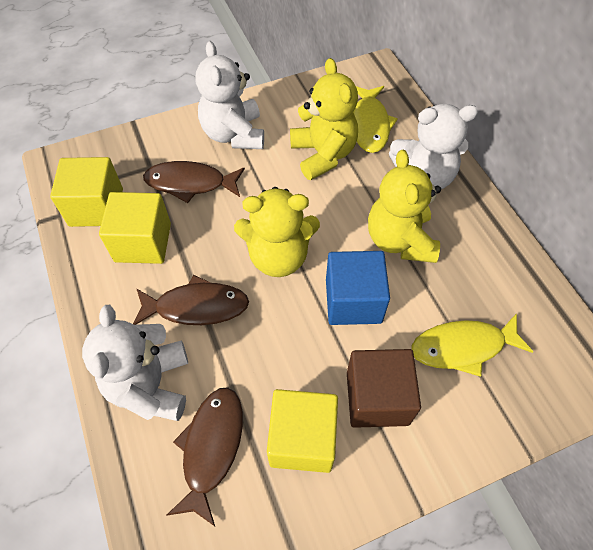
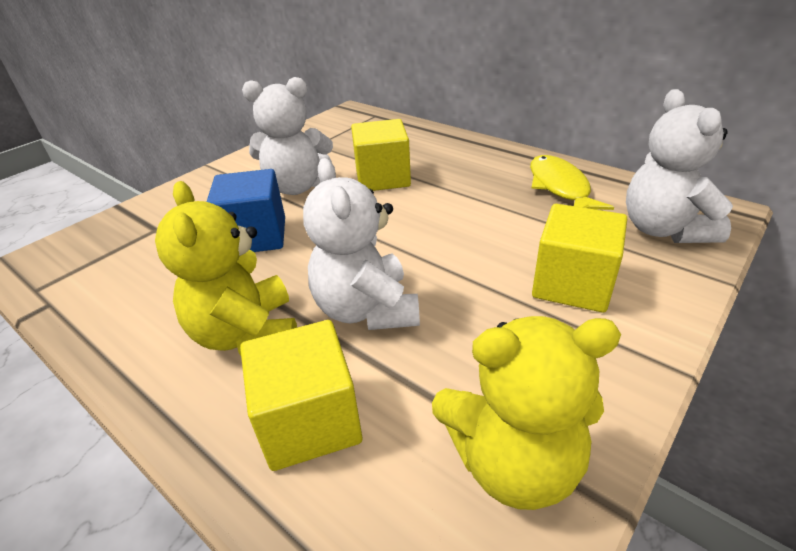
brown cube: 1 -> 0
brown fish: 3 -> 0
yellow fish: 2 -> 1
yellow teddy bear: 3 -> 2

